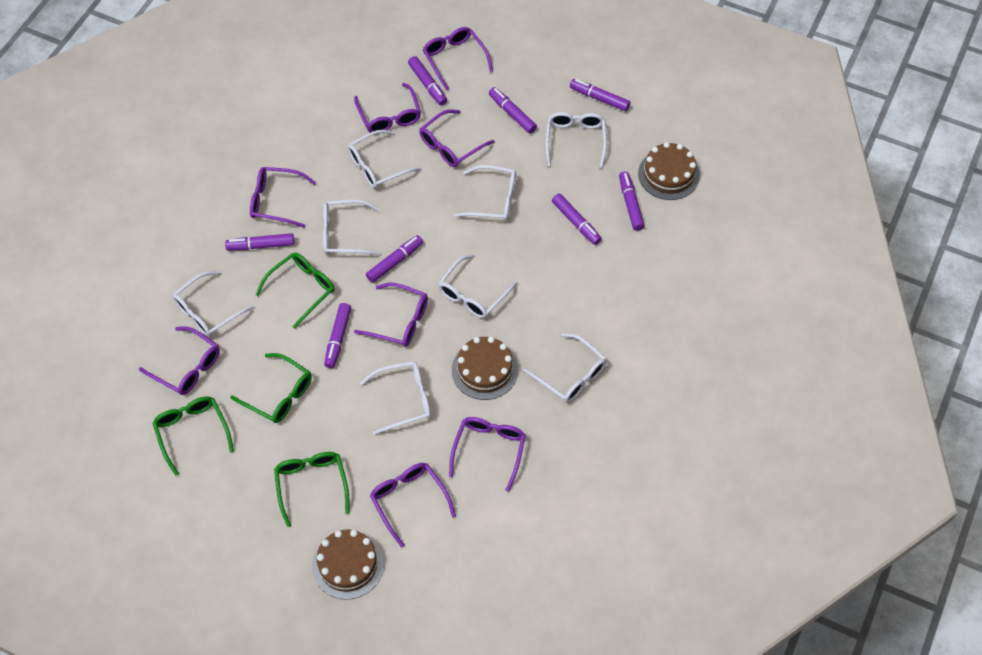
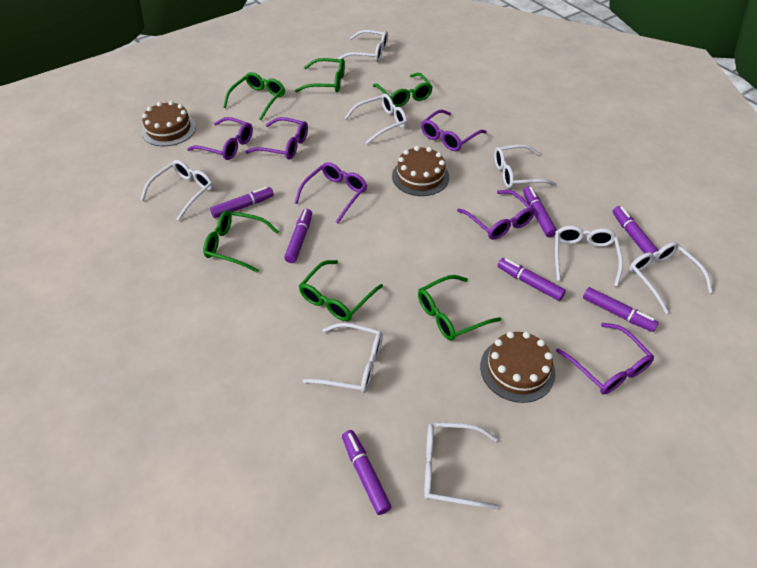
green glasses: 4 -> 6
purple glasses: 8 -> 6
purple marker: 8 -> 7

